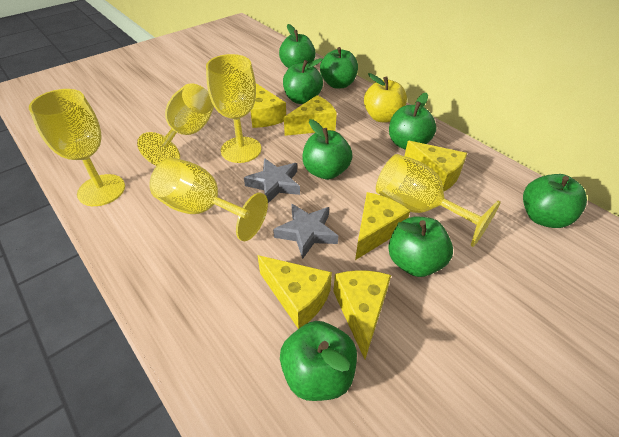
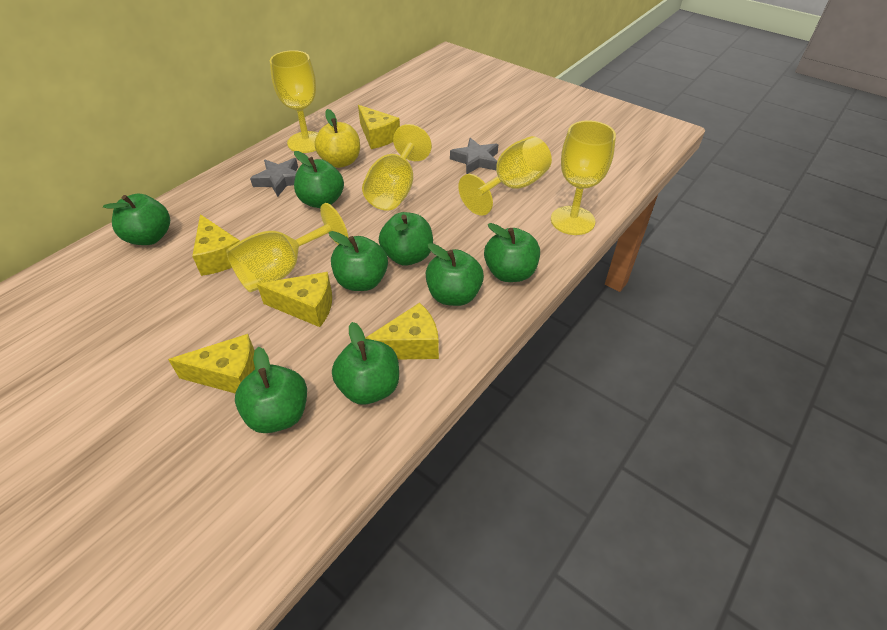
yellow cheese: 6 -> 5

